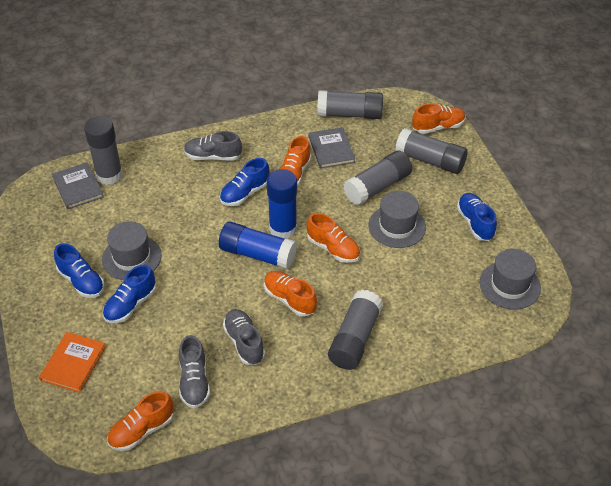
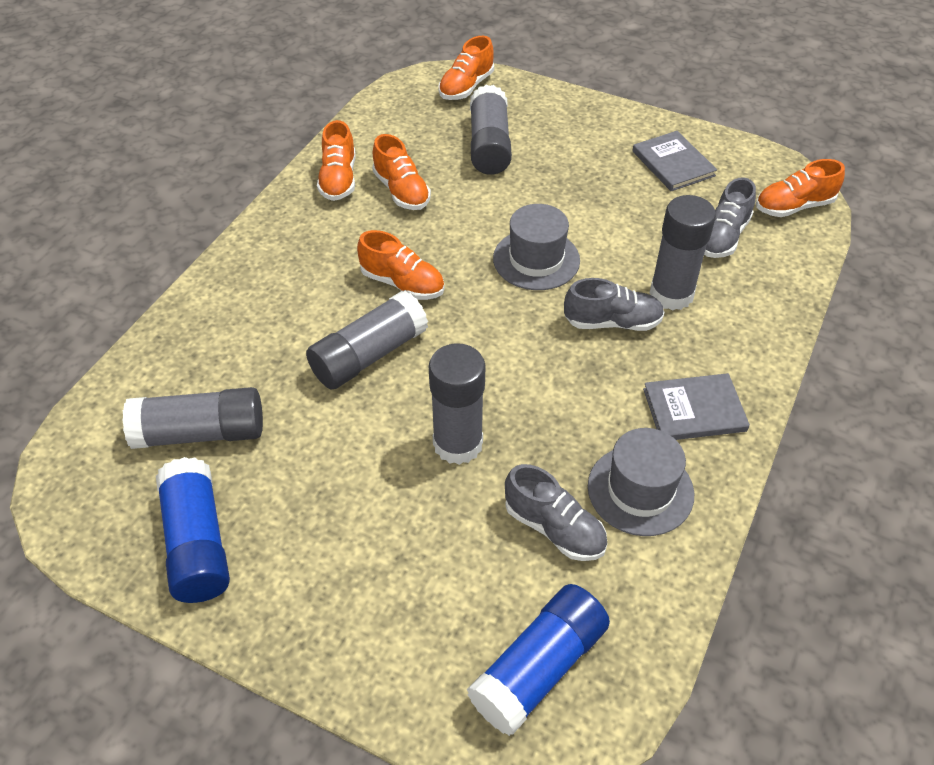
blue shoe: 4 -> 0
grey hat: 3 -> 2
orange book: 1 -> 0

